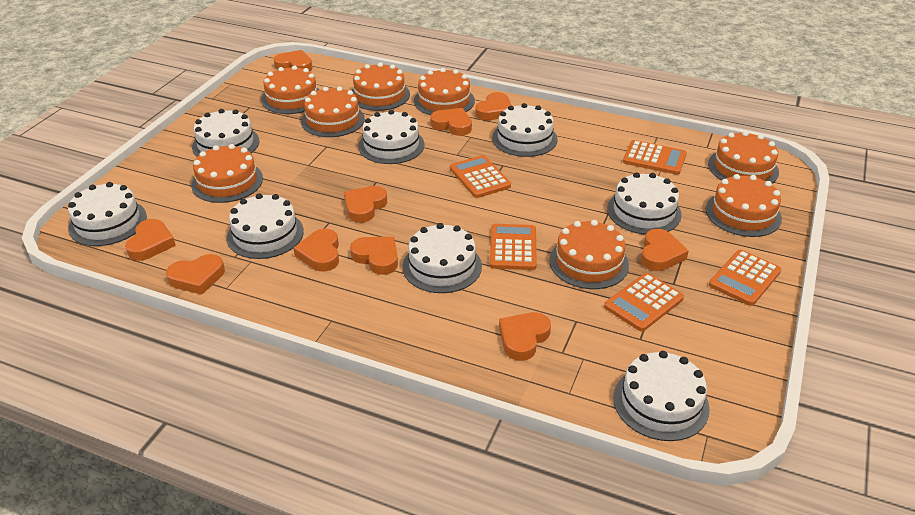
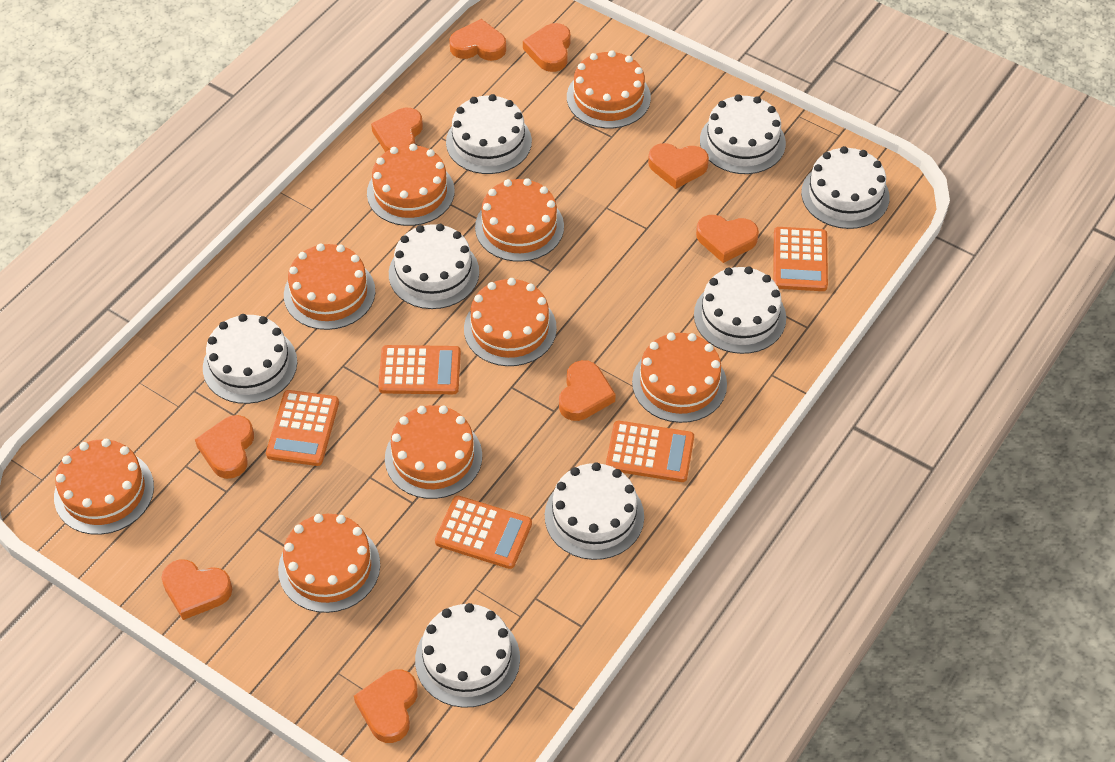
orange cake: 8 -> 9
orange heart: 10 -> 9

